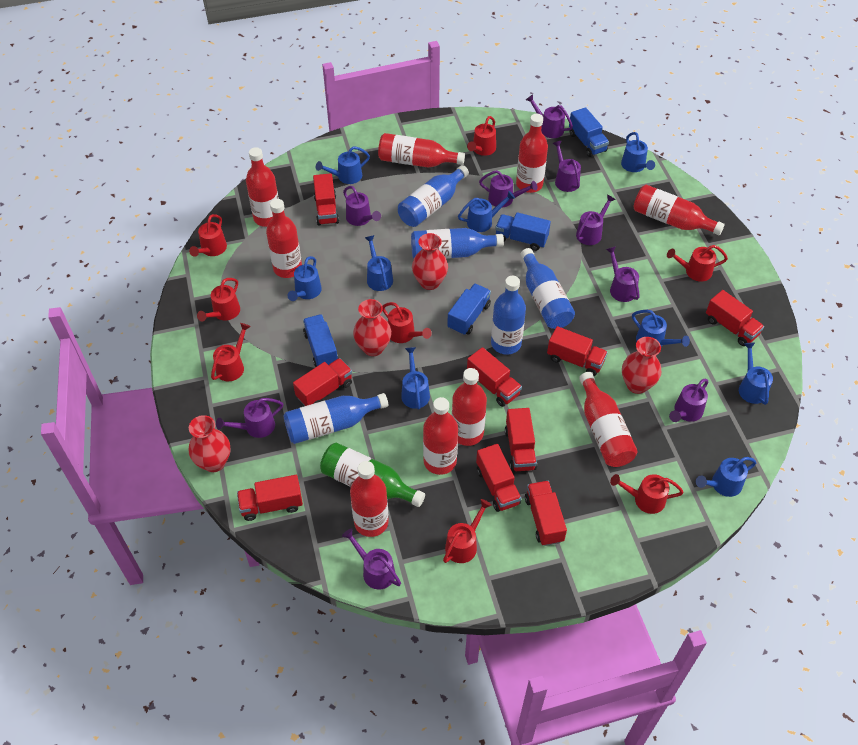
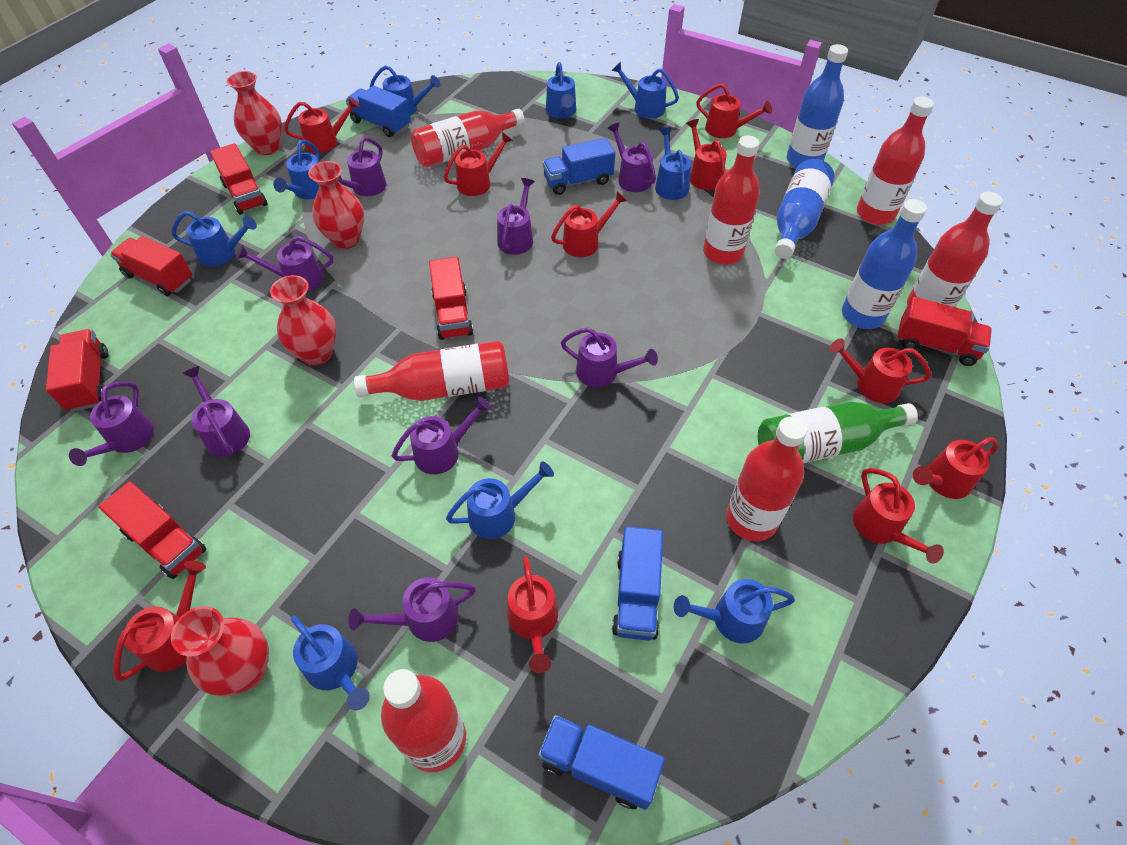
blue bottle: 5 -> 3
red bottle: 9 -> 7
red truck: 9 -> 6
red watering can: 8 -> 10

